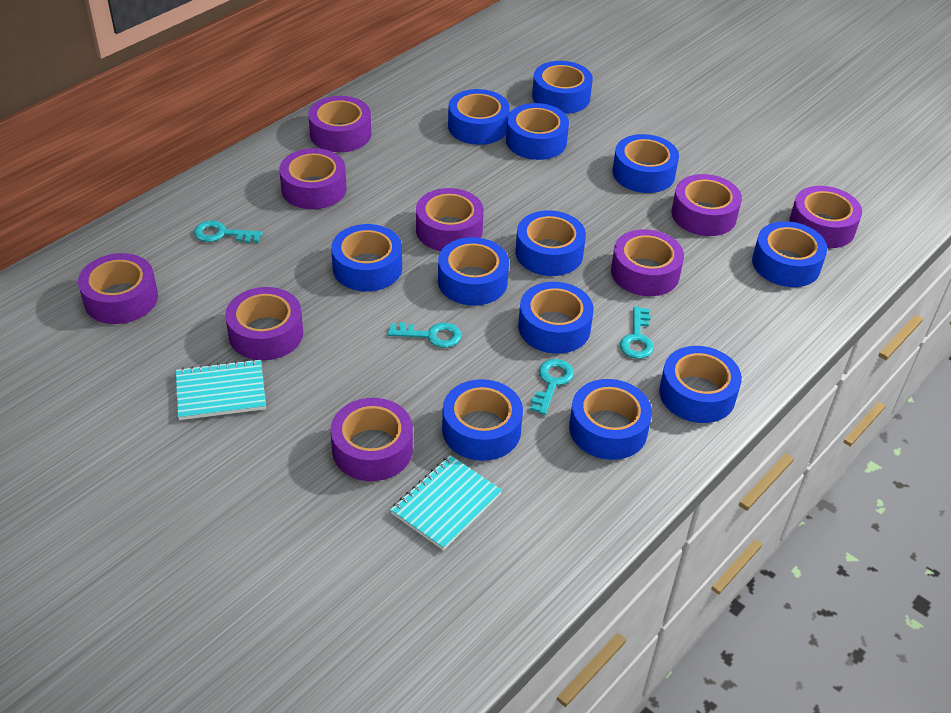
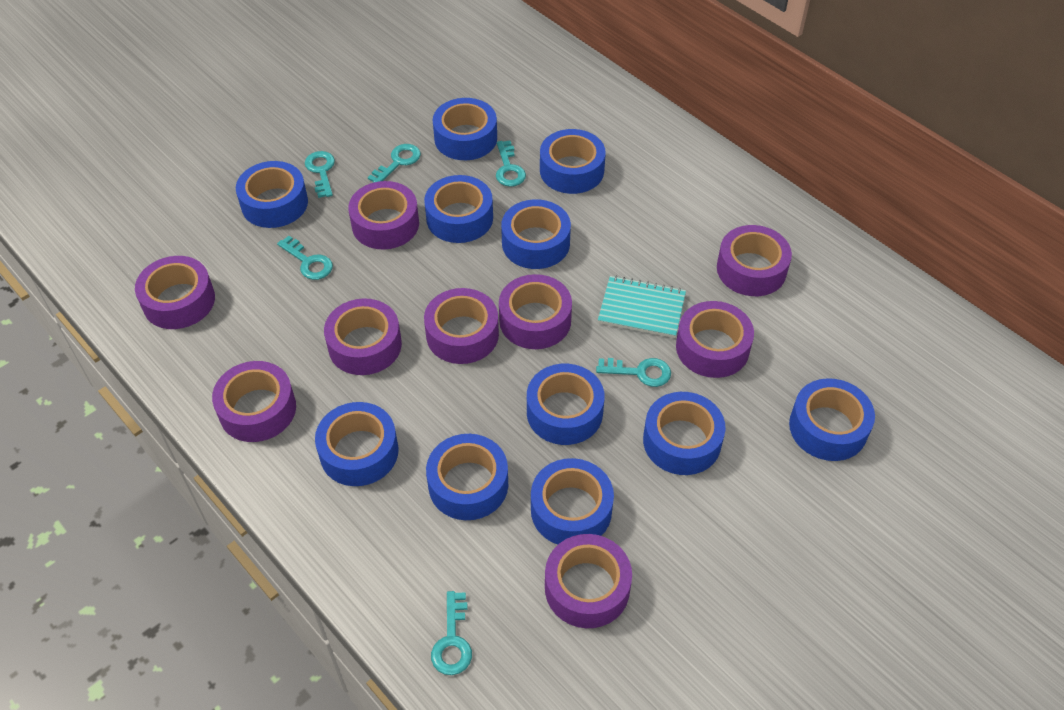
blue tape: 12 -> 11
turquoise key: 4 -> 6
turquoise notebook: 2 -> 1

